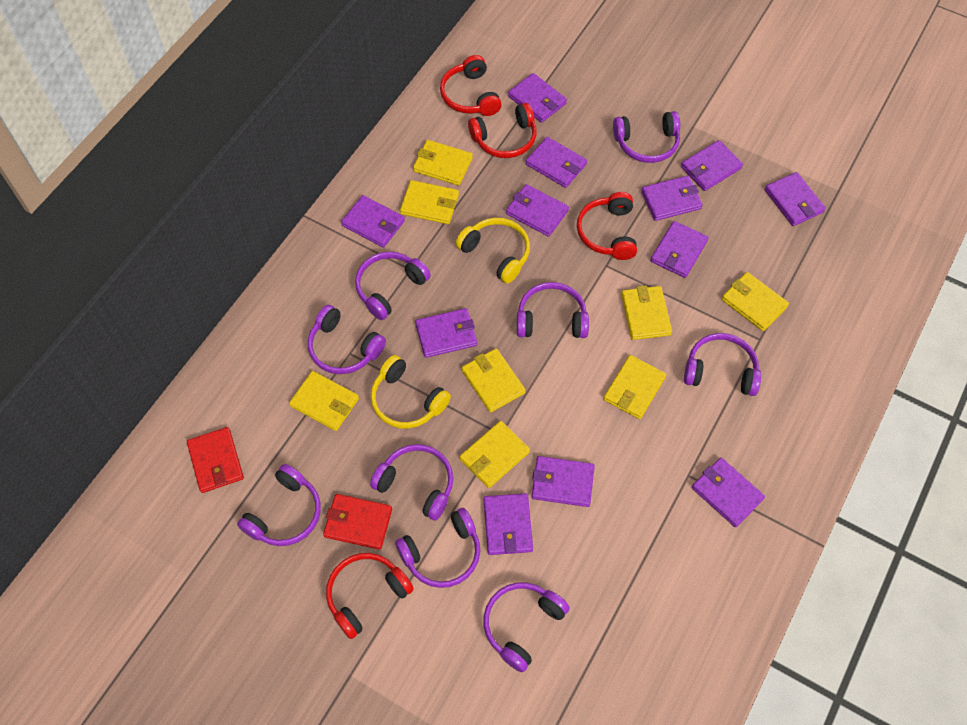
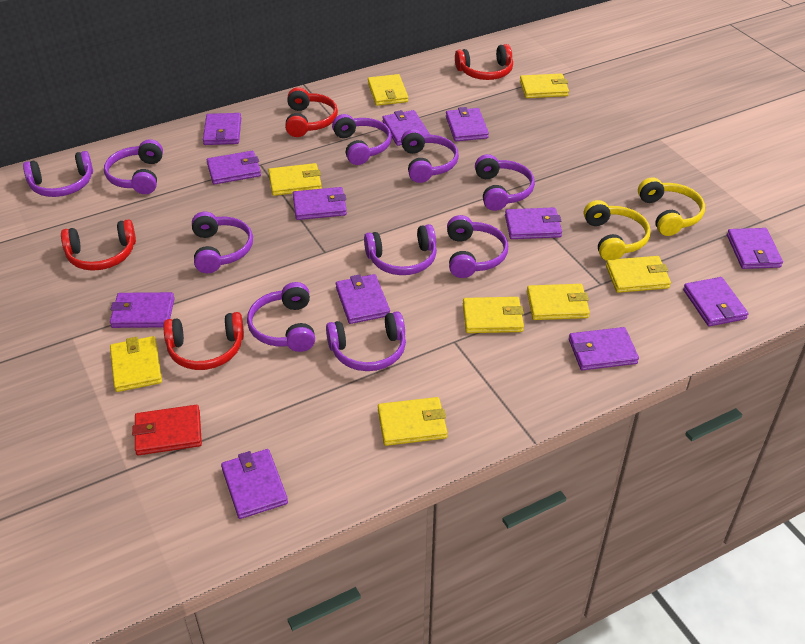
purple headphones: 9 -> 10
red wallet: 2 -> 1

